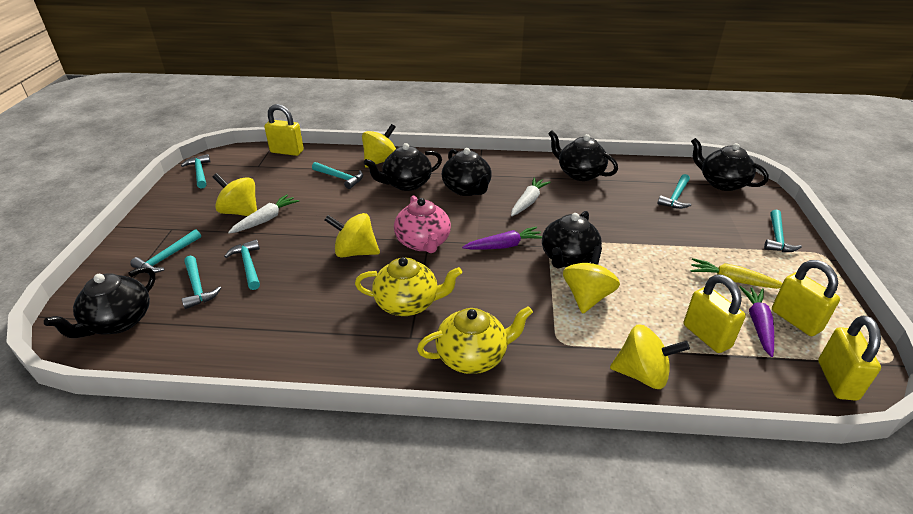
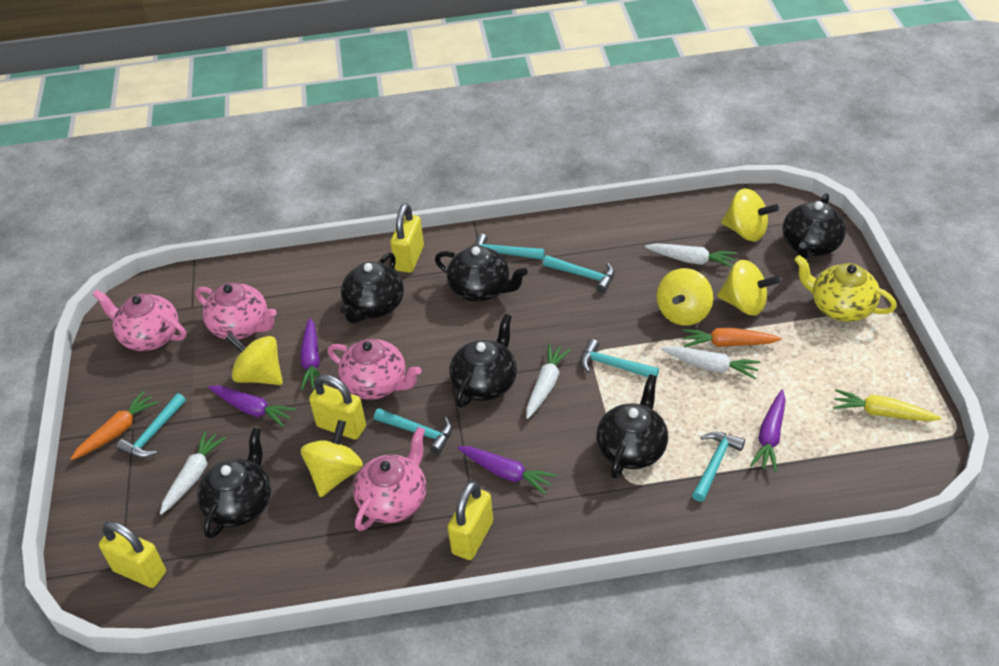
orange carrot: 0 -> 2
pink teapot: 1 -> 4
purple carrot: 2 -> 4
turquoise hammer: 7 -> 6
white carrot: 2 -> 4
yellow teapot: 2 -> 1

